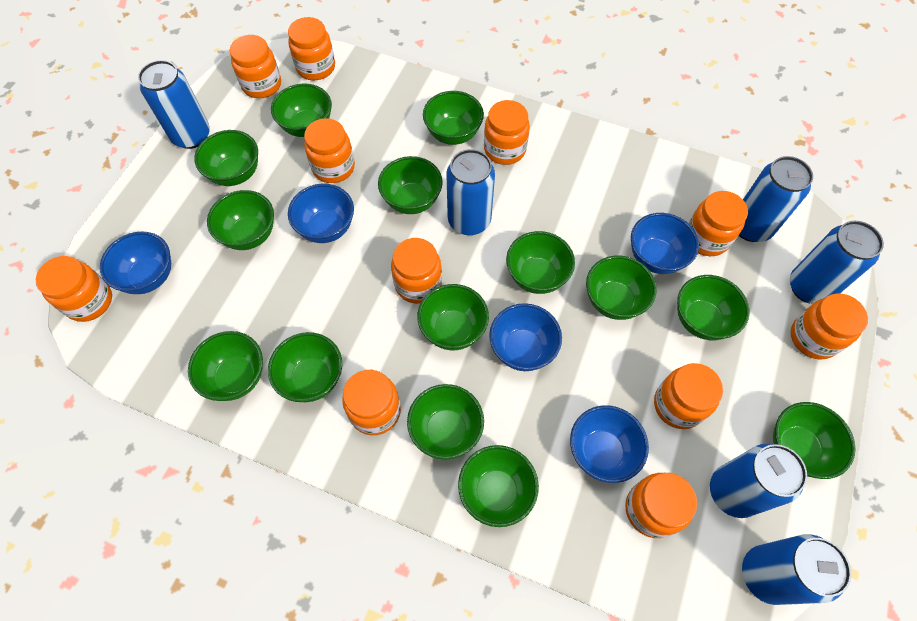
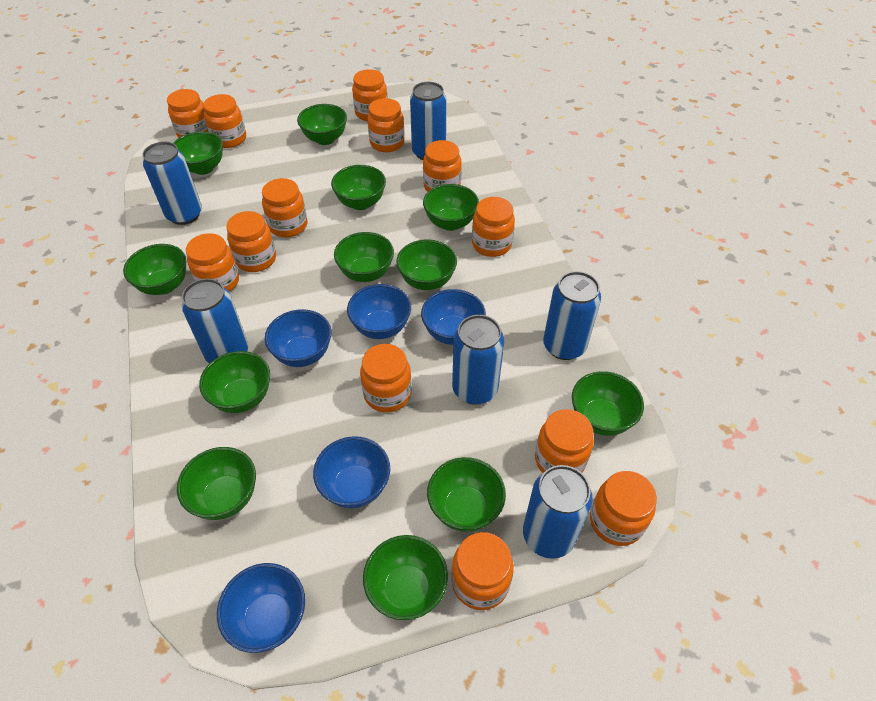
green bowl: 14 -> 12
orange jar: 11 -> 13

